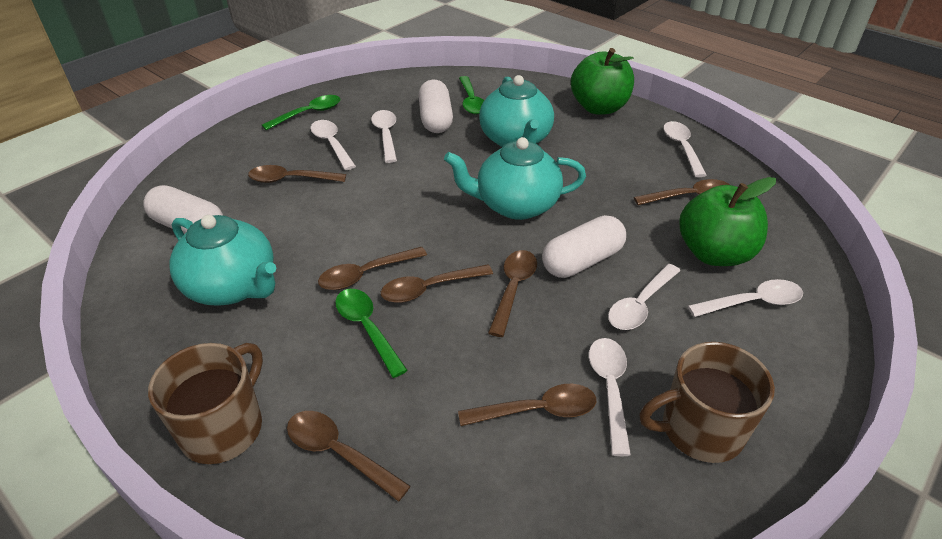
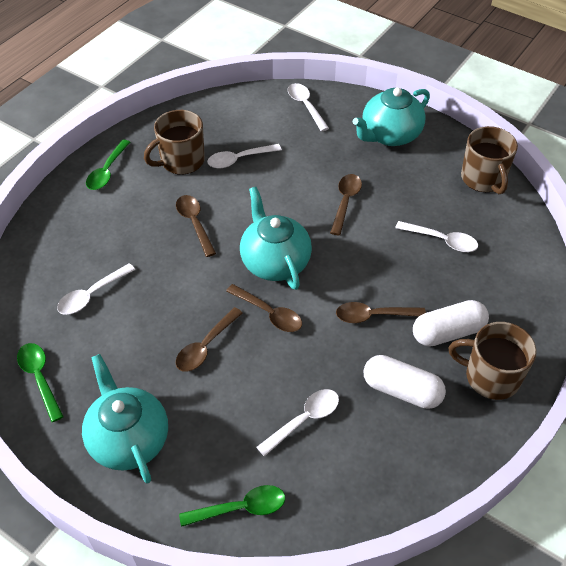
brown mug: 2 -> 3
brown spoon: 7 -> 5
green apple: 2 -> 0
white capsule: 3 -> 2
white spoon: 6 -> 5

